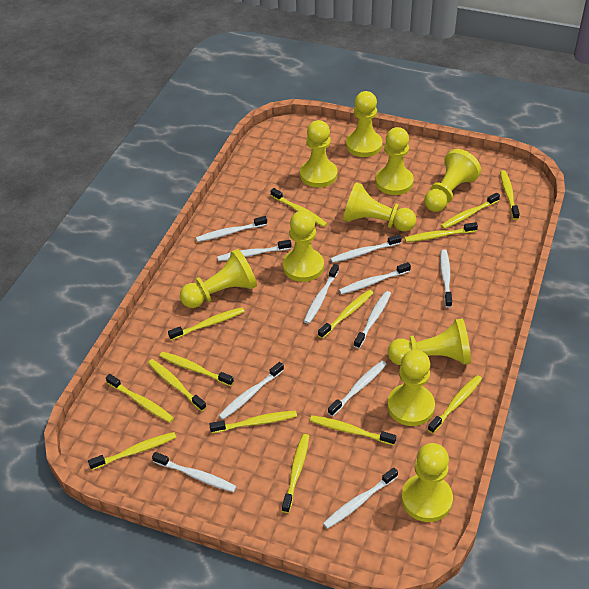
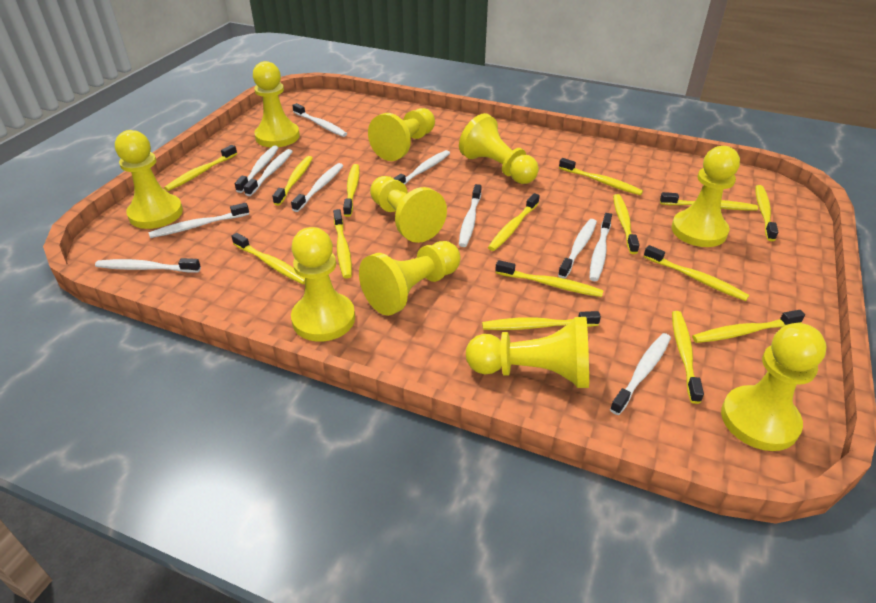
yellow toothbrush: 14 -> 15

